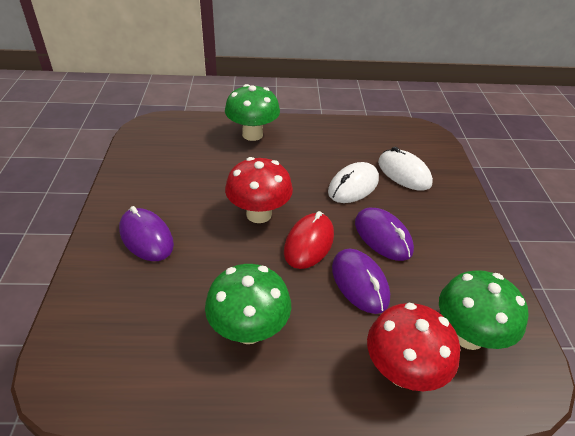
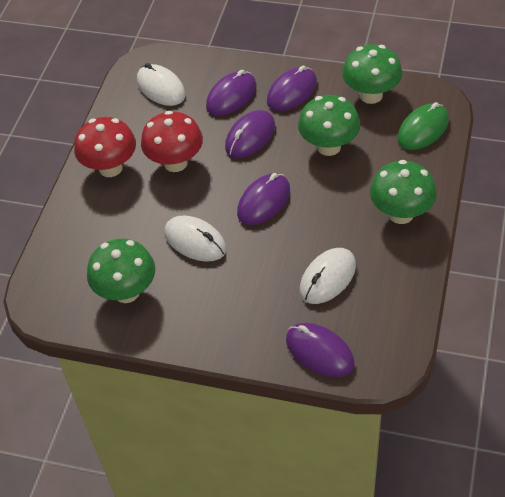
green mouse: 0 -> 1
green mushroom: 3 -> 4
purple mouse: 3 -> 5
red mouse: 1 -> 0
white mouse: 2 -> 3

